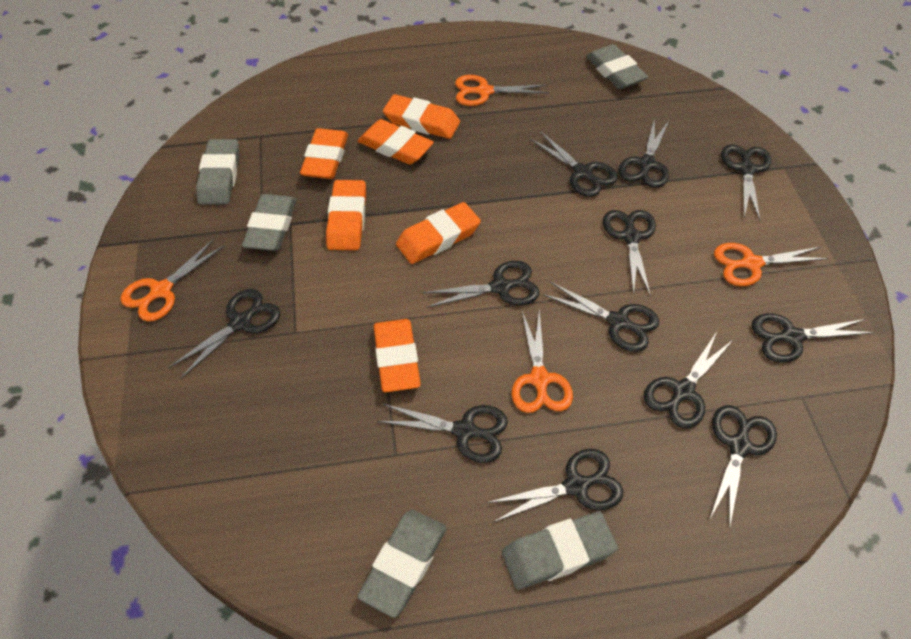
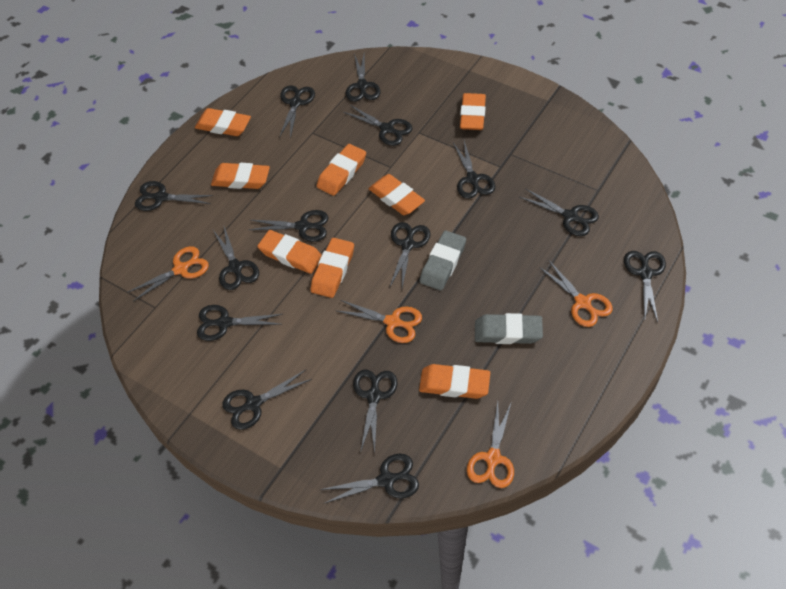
black scissors: 12 -> 14
grey eraser: 5 -> 2
orange eraser: 6 -> 8

